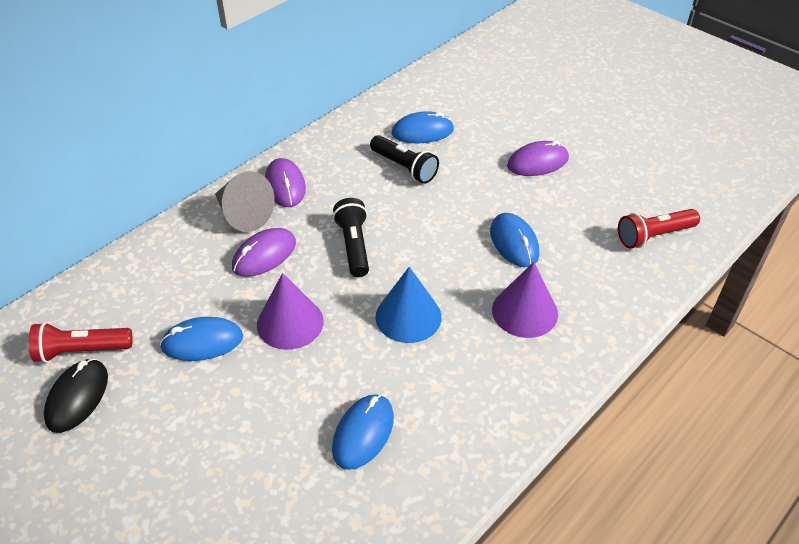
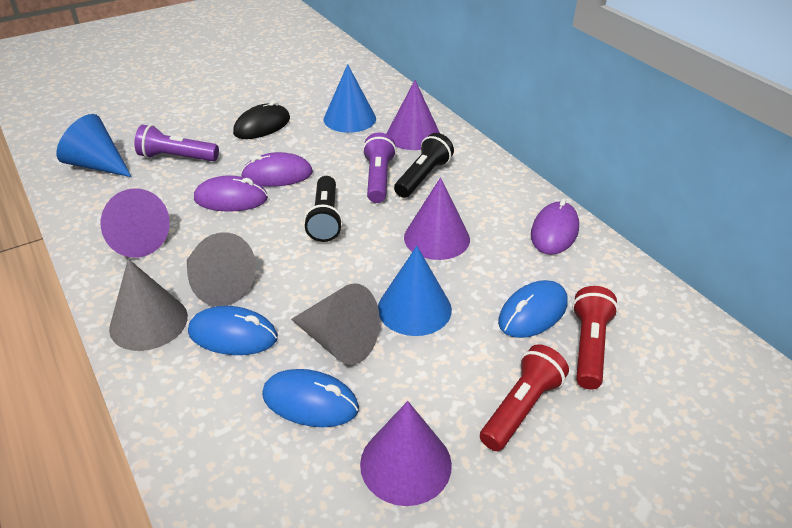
blue cone: 1 -> 3
blue mouse: 4 -> 3
grey cone: 1 -> 3
purple cone: 2 -> 4
purple flashlight: 0 -> 2

